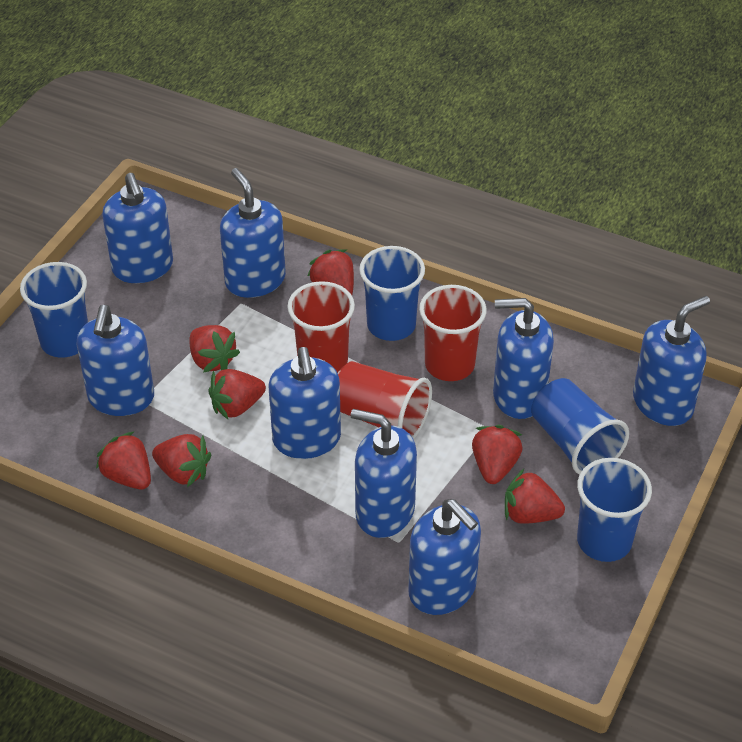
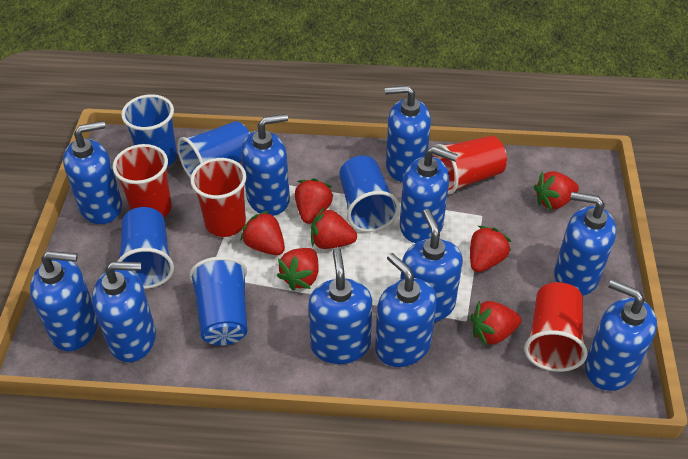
blue cup: 4 -> 5
blue soap dispenser: 8 -> 11
red cup: 3 -> 4

